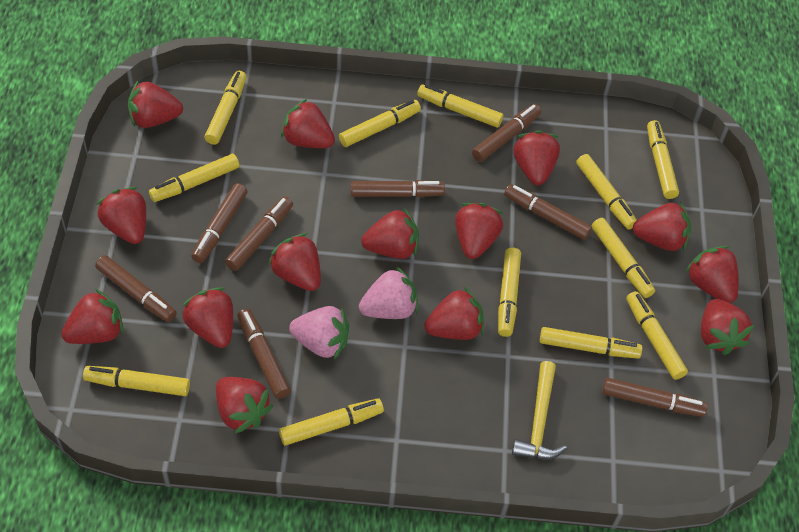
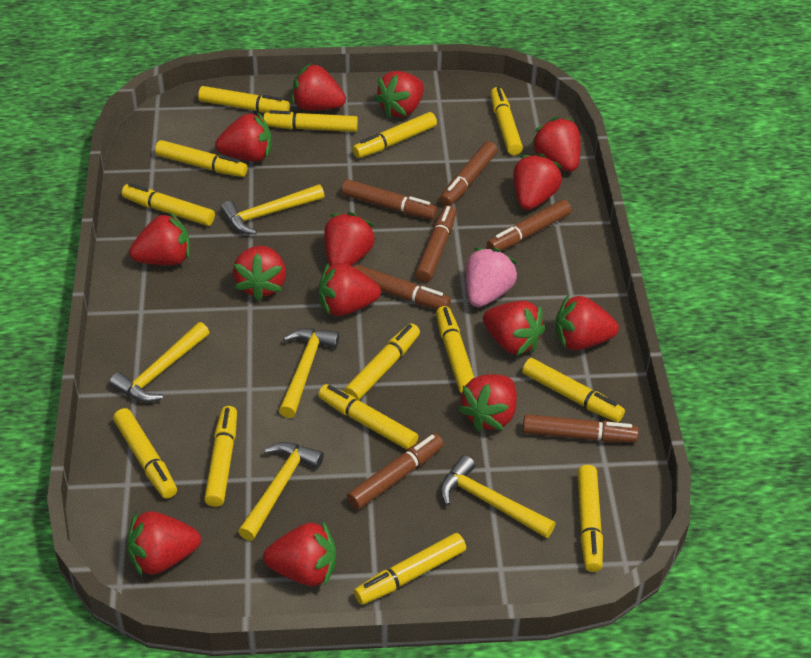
brown marker: 8 -> 7
pink strawberry: 2 -> 1
yellow hammer: 1 -> 5
yellow marker: 12 -> 14

